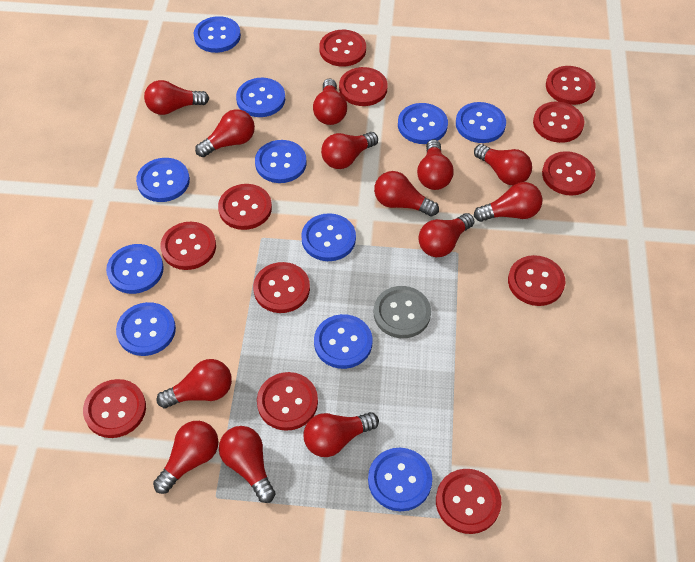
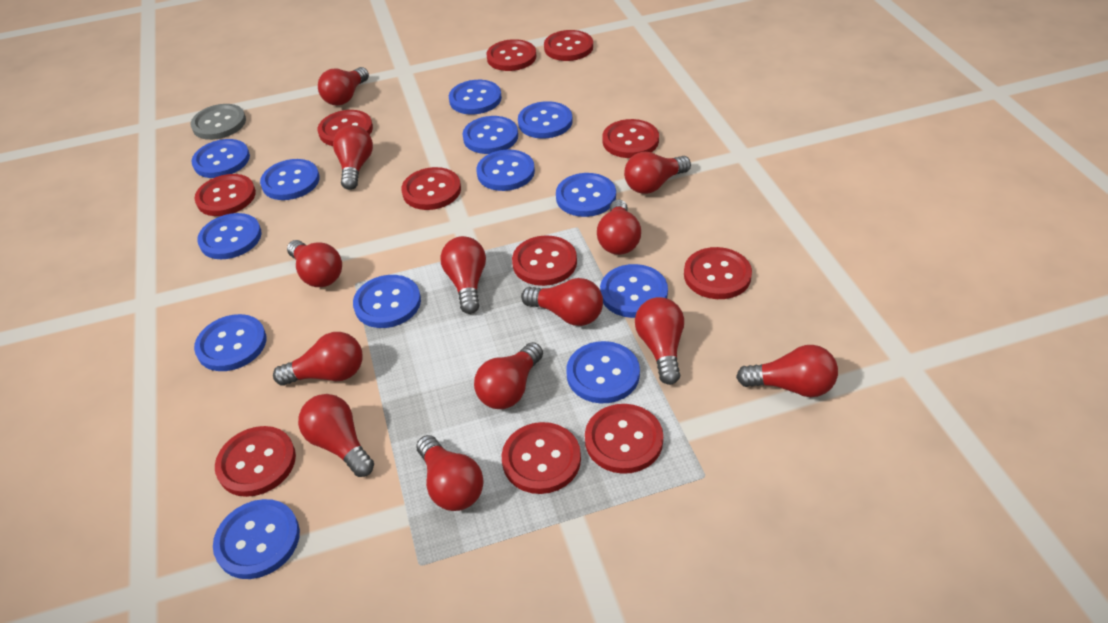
blue button: 11 -> 13
red button: 12 -> 11

